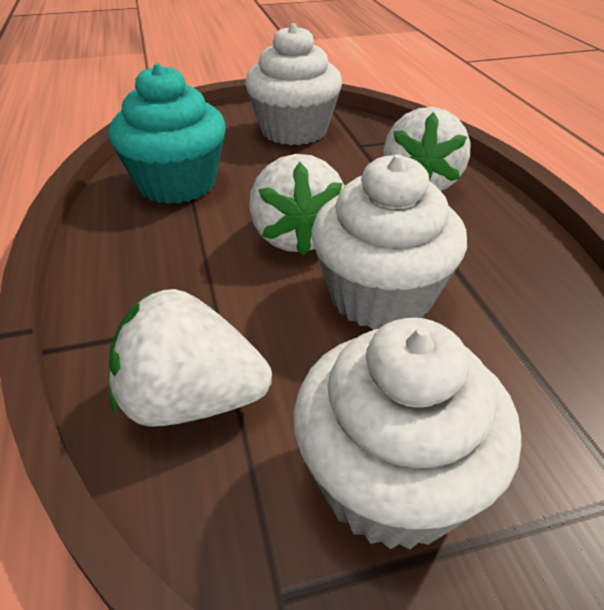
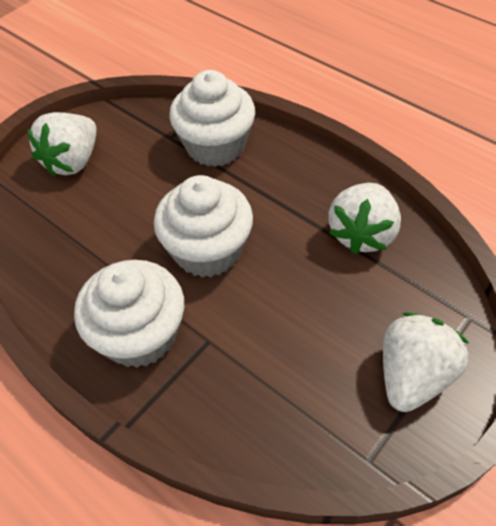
turquoise cupcake: 1 -> 0

